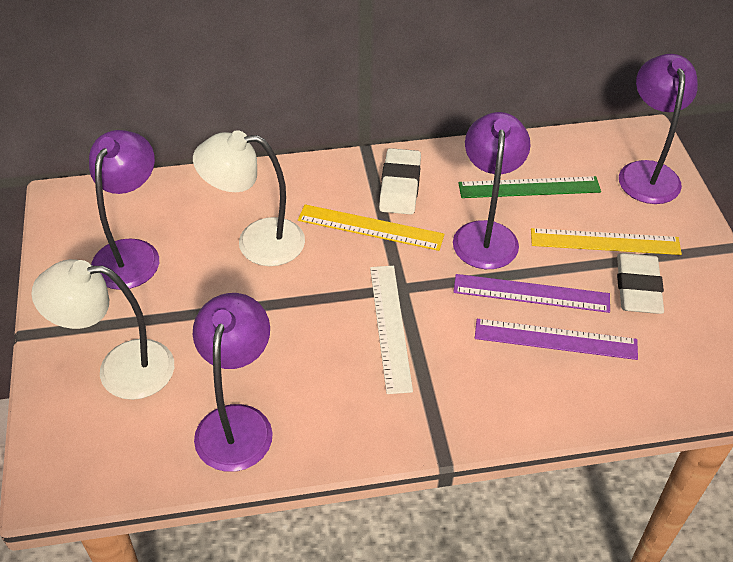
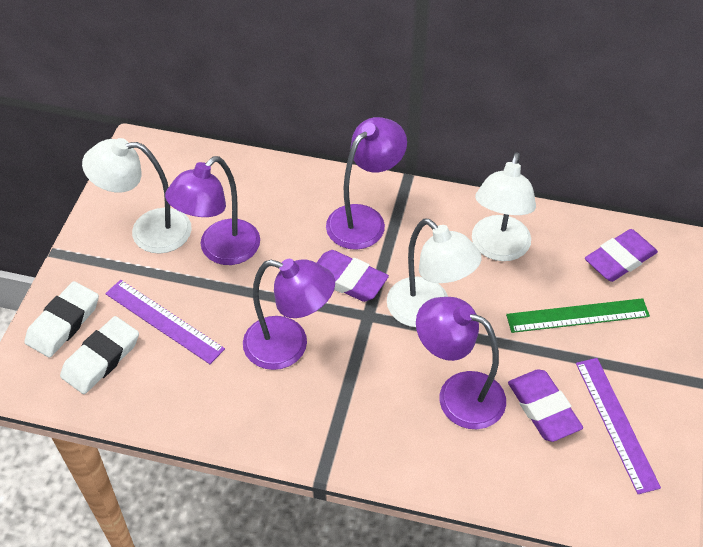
purple eraser: 0 -> 3
white lamp: 2 -> 3
white ruler: 1 -> 0
yellow ruler: 2 -> 0

